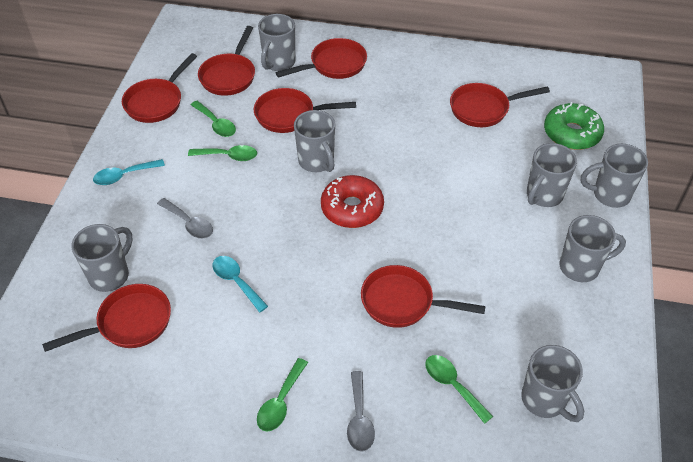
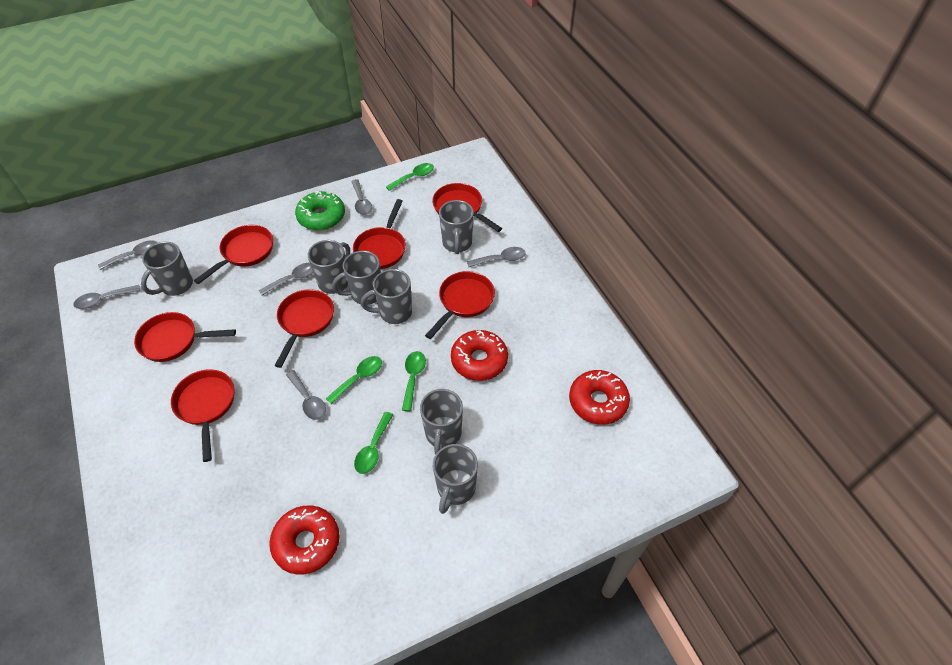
grey spoon: 2 -> 6
red donut: 1 -> 3
turquoise spoon: 2 -> 0

